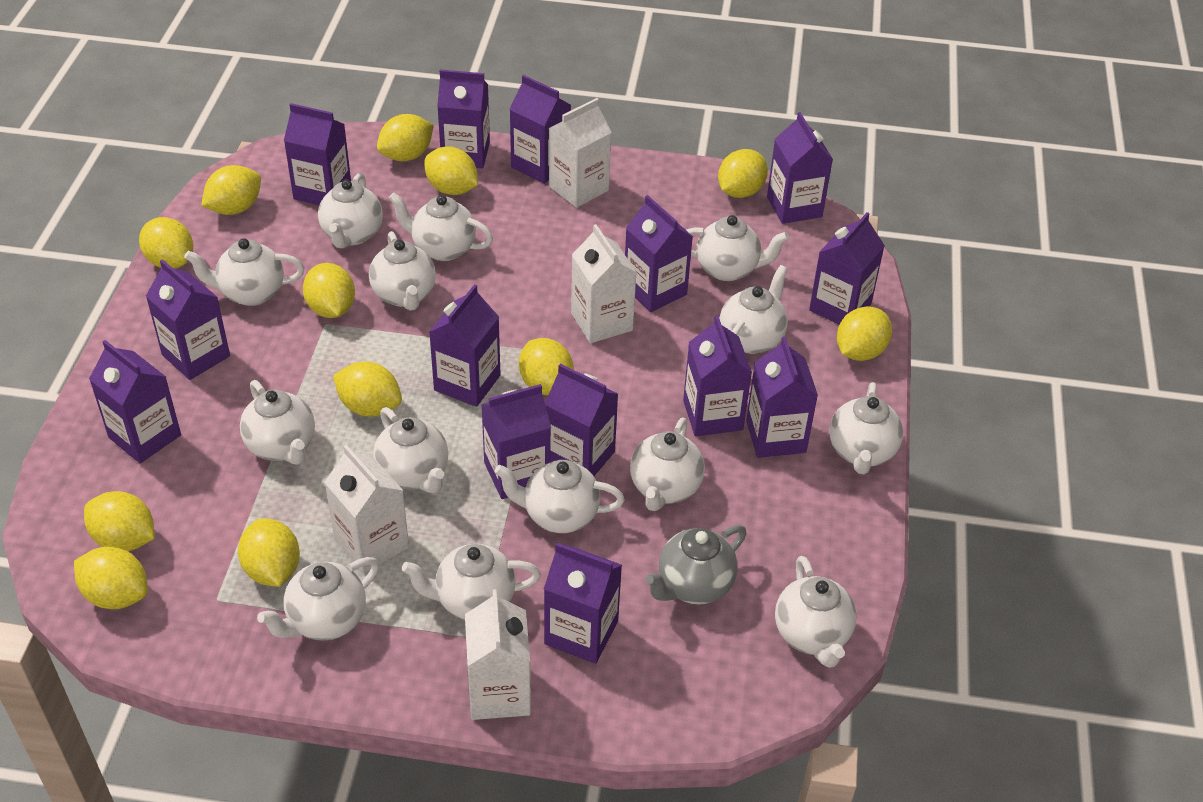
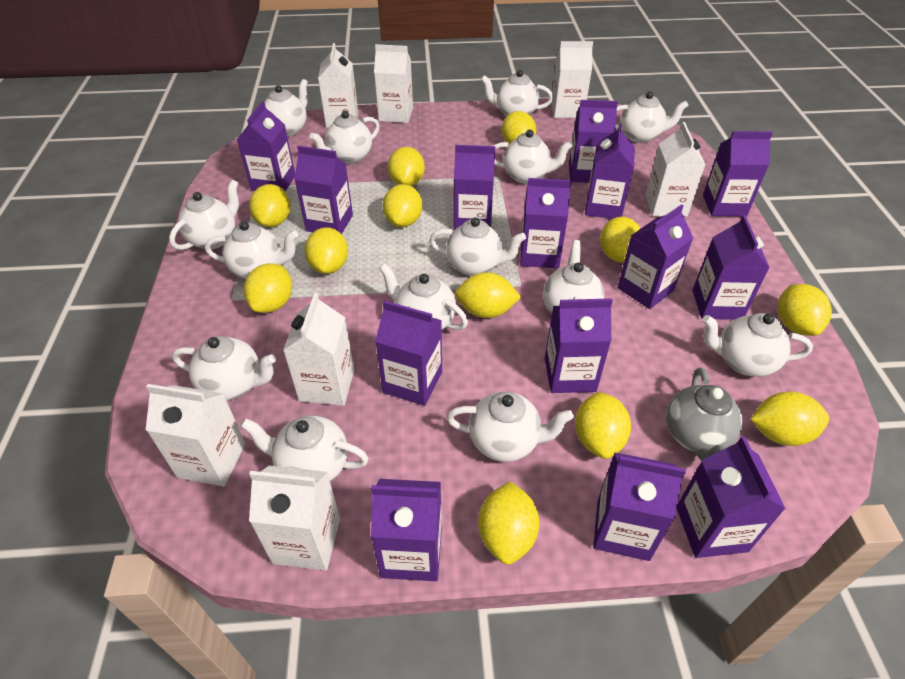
white carton: 4 -> 7

